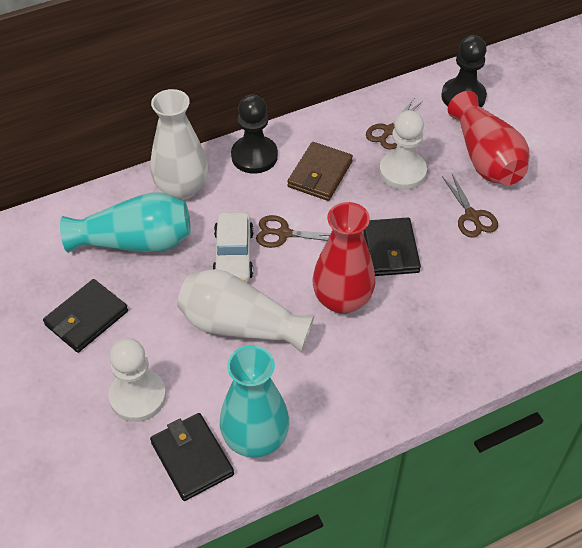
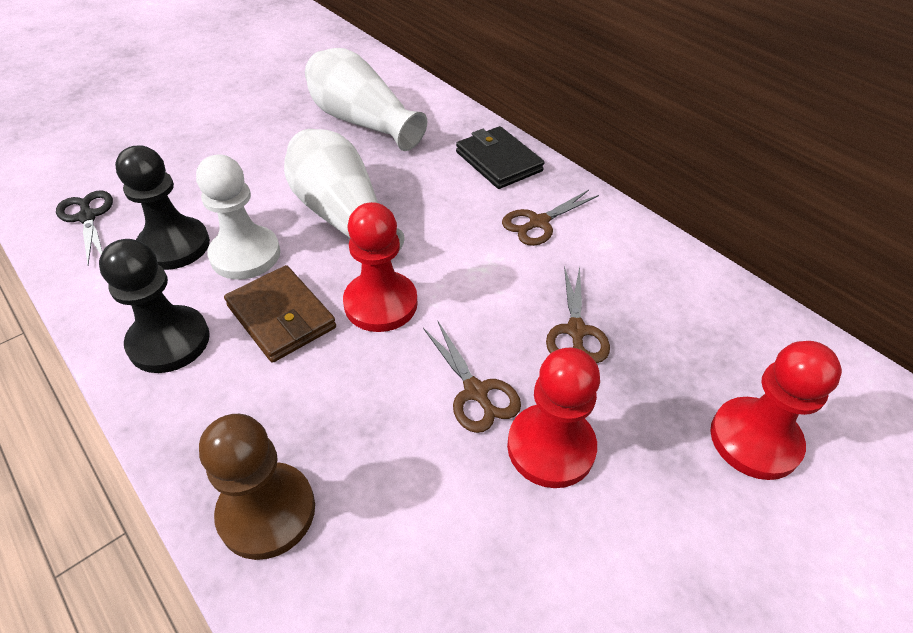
black scissors: 0 -> 1
black wallet: 3 -> 1
brown pawn: 0 -> 1
red pawn: 0 -> 3
red vase: 2 -> 0
turquoise vase: 2 -> 0
white car: 1 -> 0
white pawn: 2 -> 1

